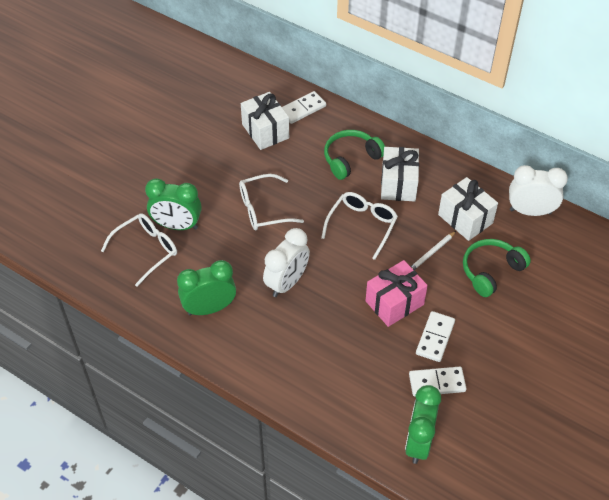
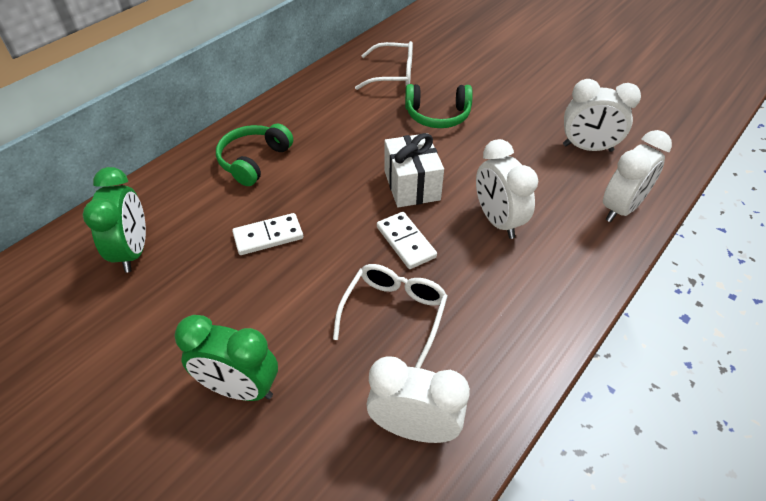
green clock: 3 -> 2
pink gift: 1 -> 0
white clock: 2 -> 4
white domino: 3 -> 2
white gift: 3 -> 1
white glasses: 3 -> 2
white pencil: 1 -> 0

